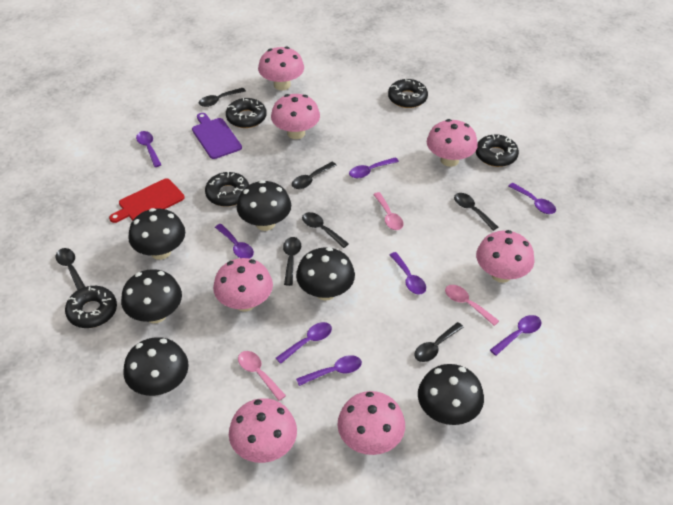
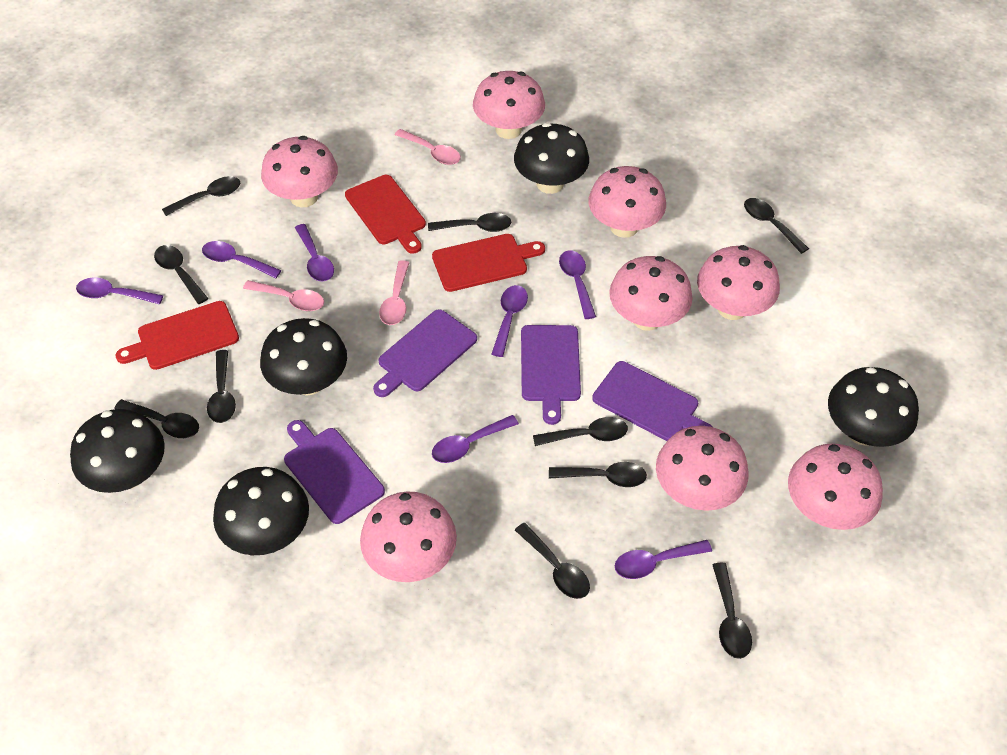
black donut: 5 -> 0
black mushroom: 6 -> 5
black spoon: 7 -> 10
pink mushroom: 7 -> 8
purple cutting board: 1 -> 4
purple spoon: 8 -> 7
red cutting board: 1 -> 3

